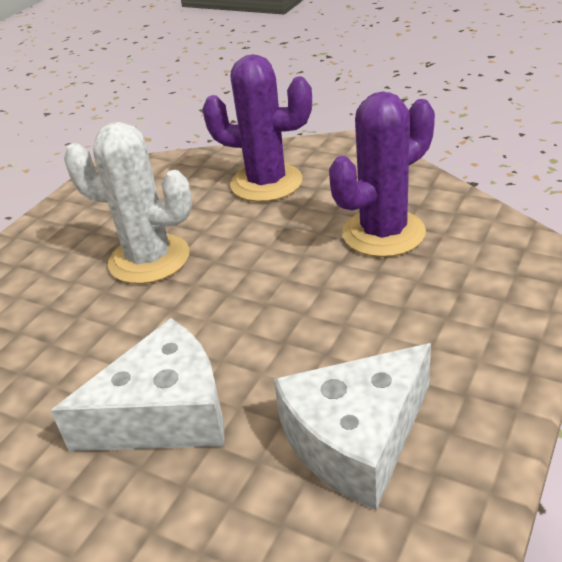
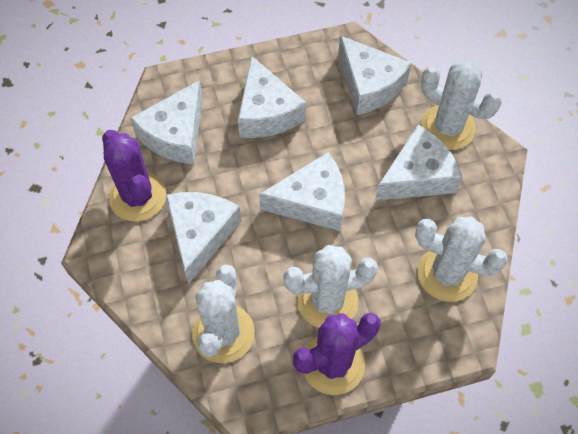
white cactus: 1 -> 4
white cheese: 2 -> 6

